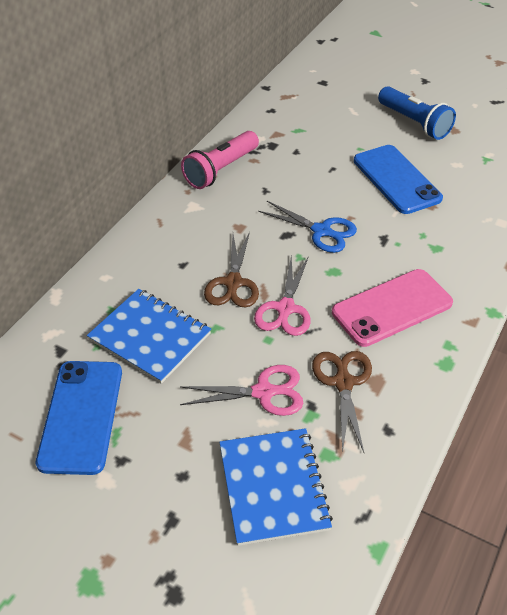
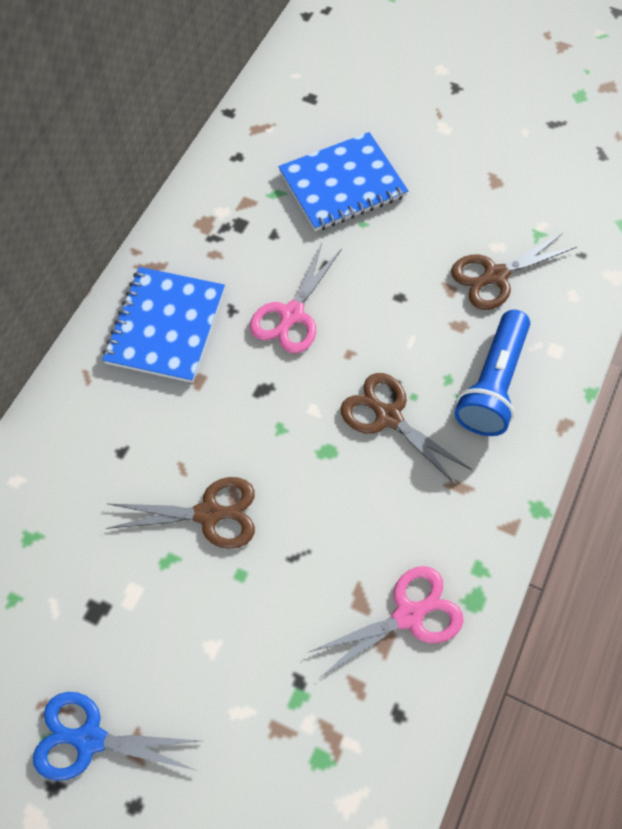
blue phone: 2 -> 0
brown scissors: 2 -> 3
pink flashlight: 1 -> 0
pink phone: 1 -> 0

